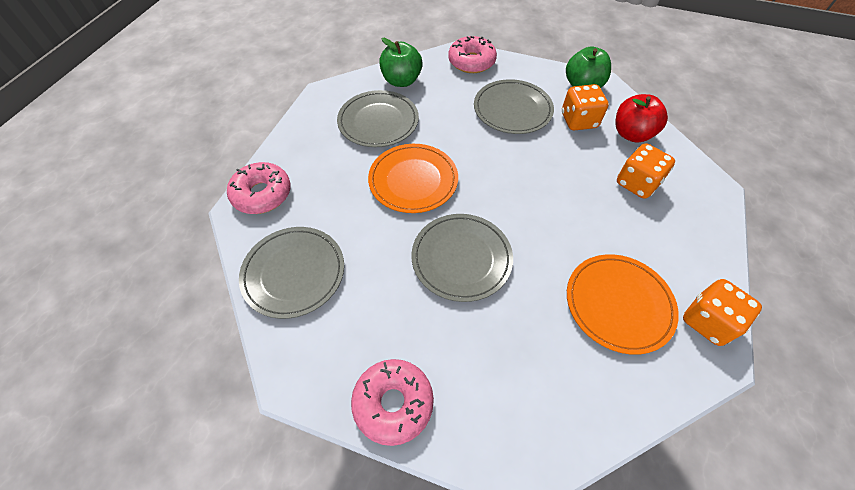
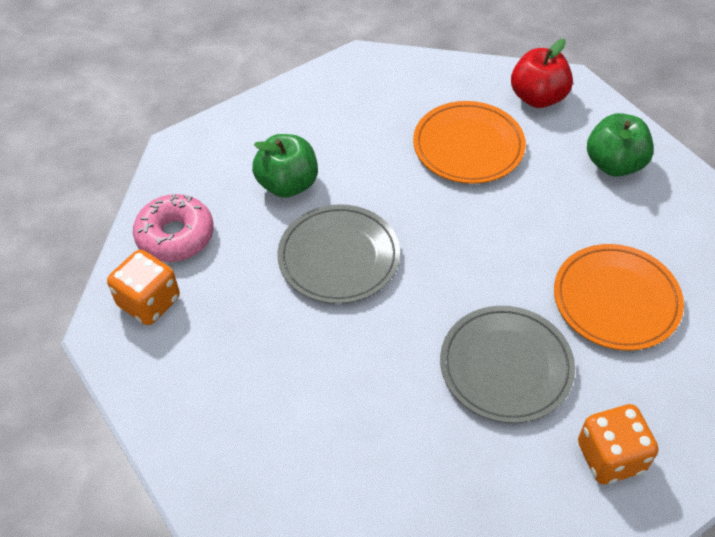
grey plate: 4 -> 2
orange dice: 3 -> 2
pink donut: 3 -> 1

